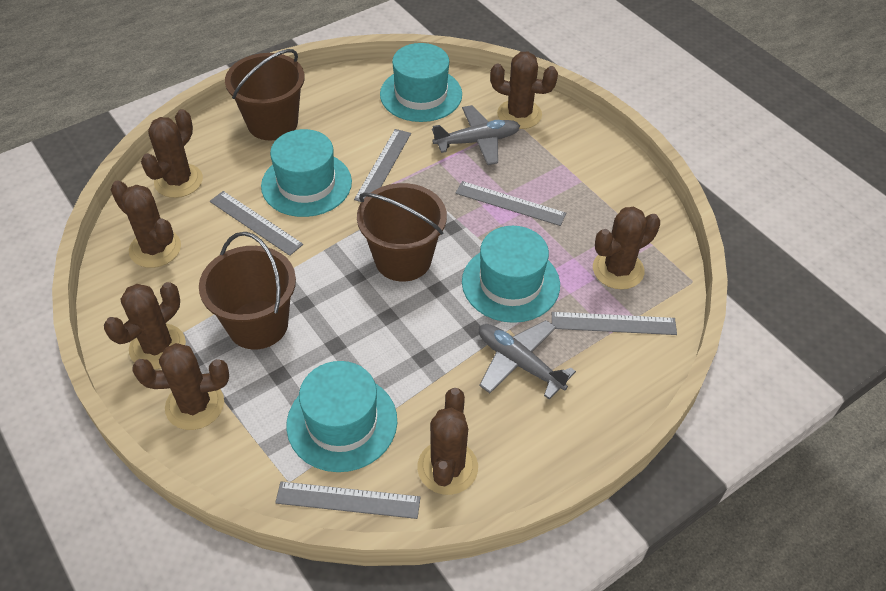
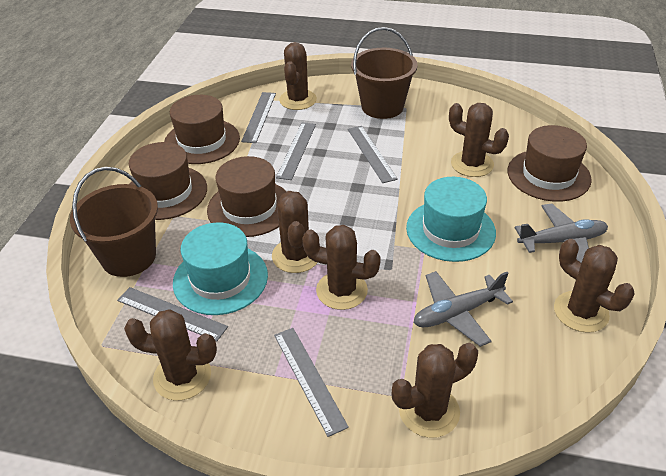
brown bucket: 3 -> 2
brown hat: 0 -> 4
turquoise hat: 4 -> 2

